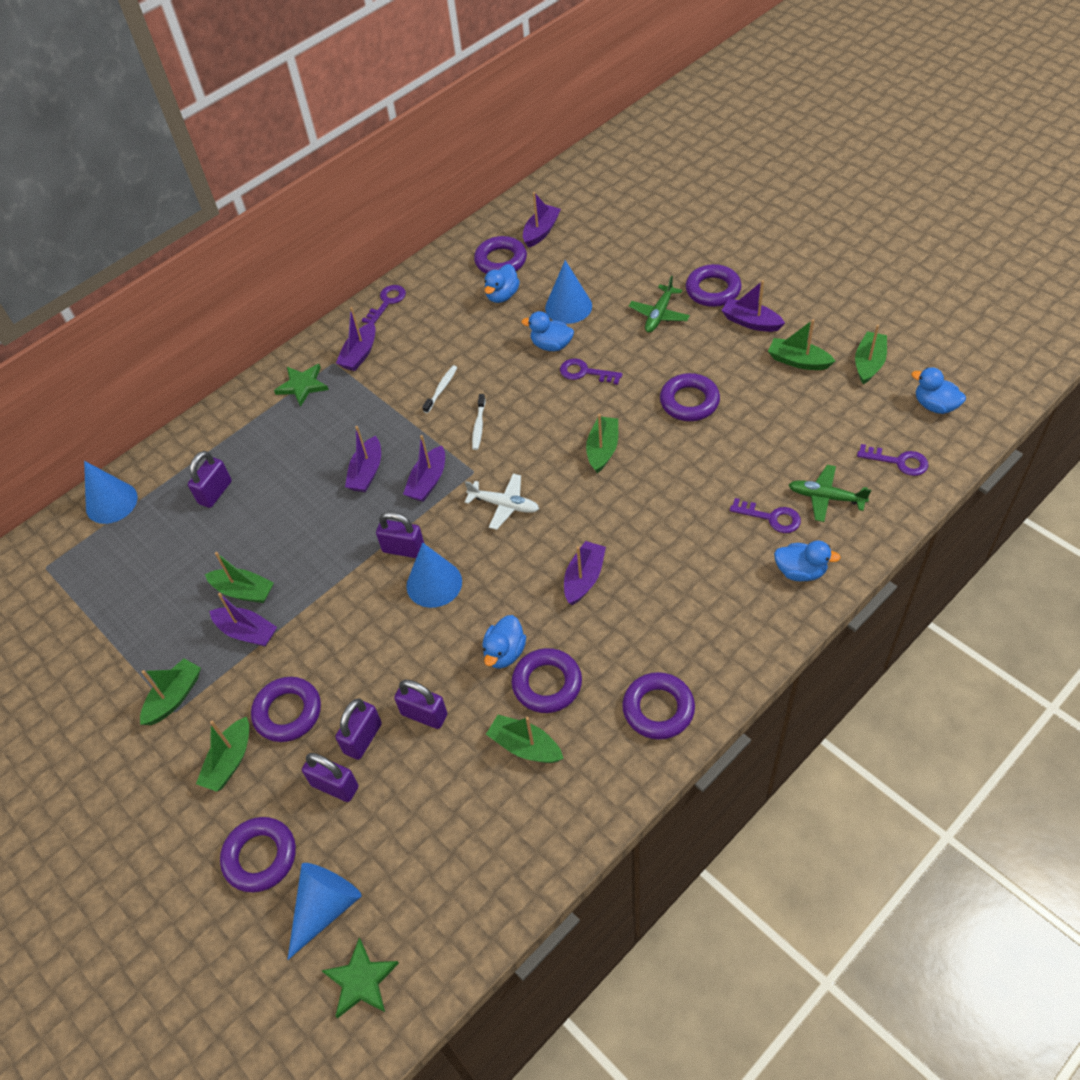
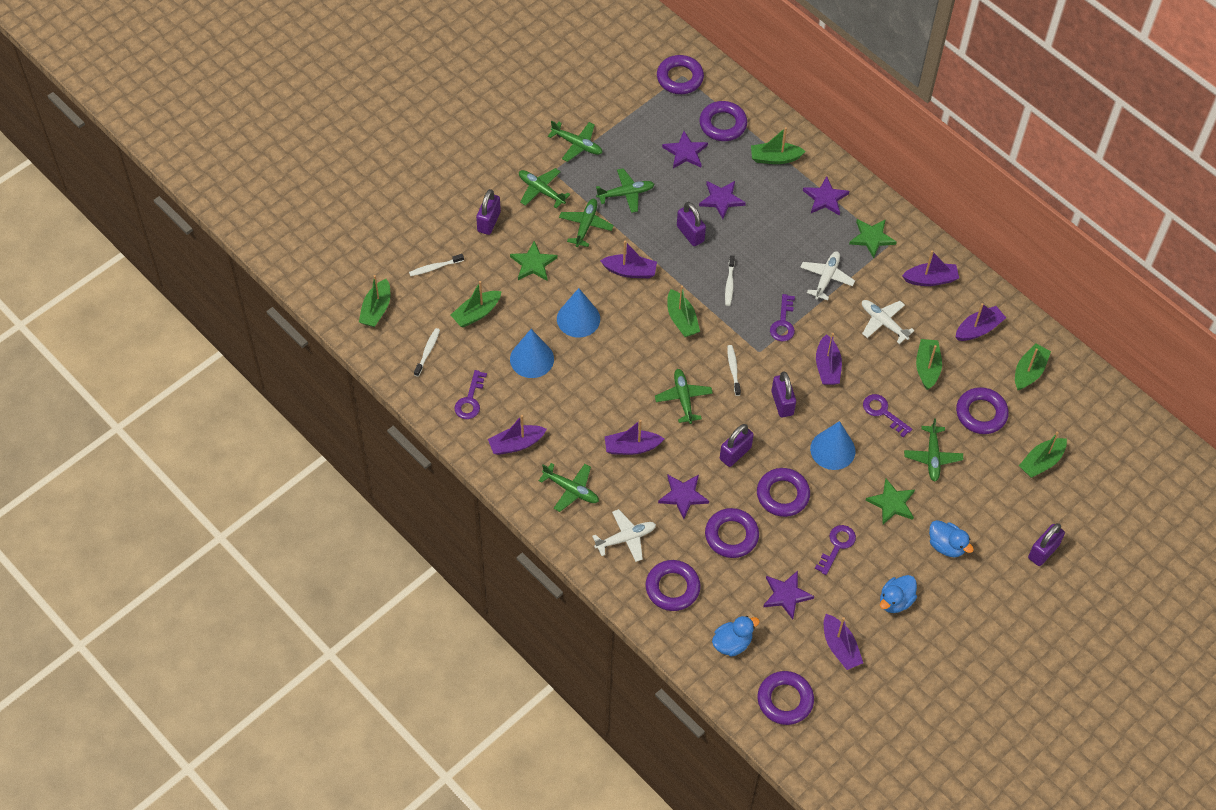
blue cone: 4 -> 3
blue duck: 5 -> 3
green plane: 2 -> 7
green star: 2 -> 3
purple star: 0 -> 5
white plane: 1 -> 3
white toothbrush: 2 -> 4

